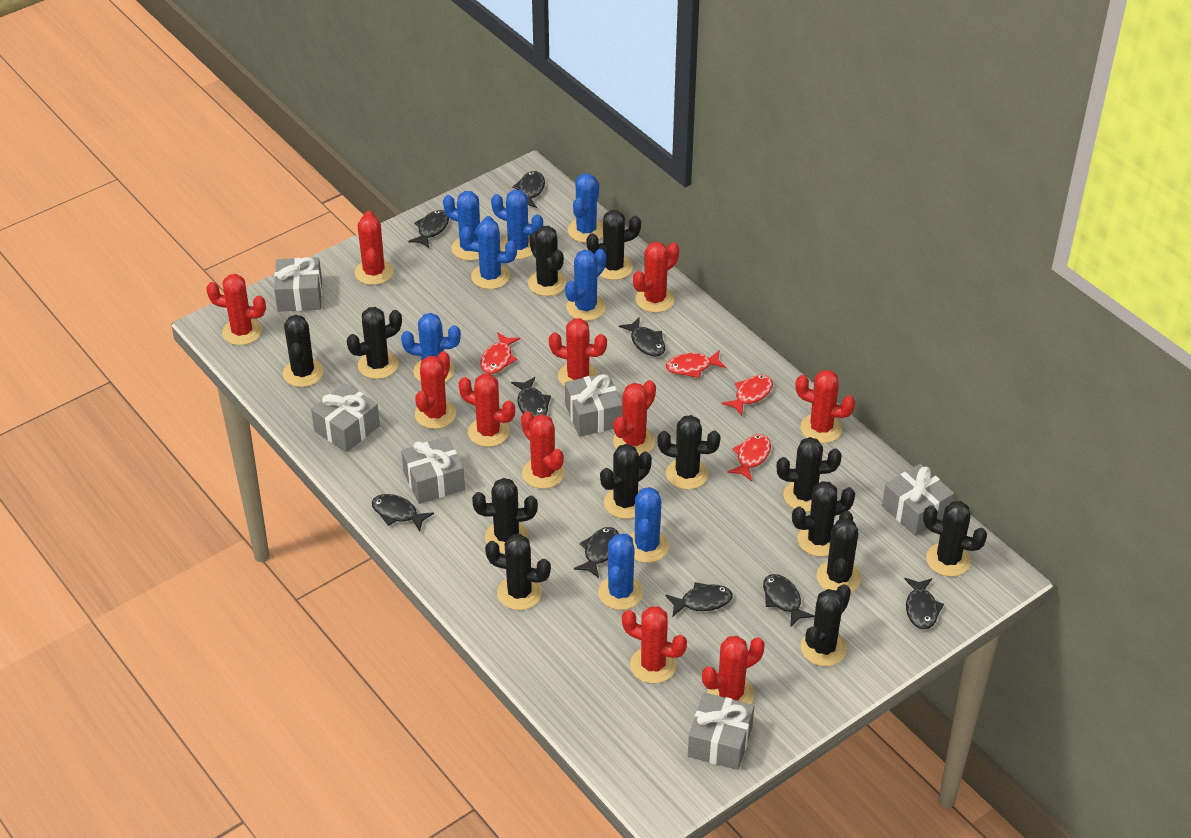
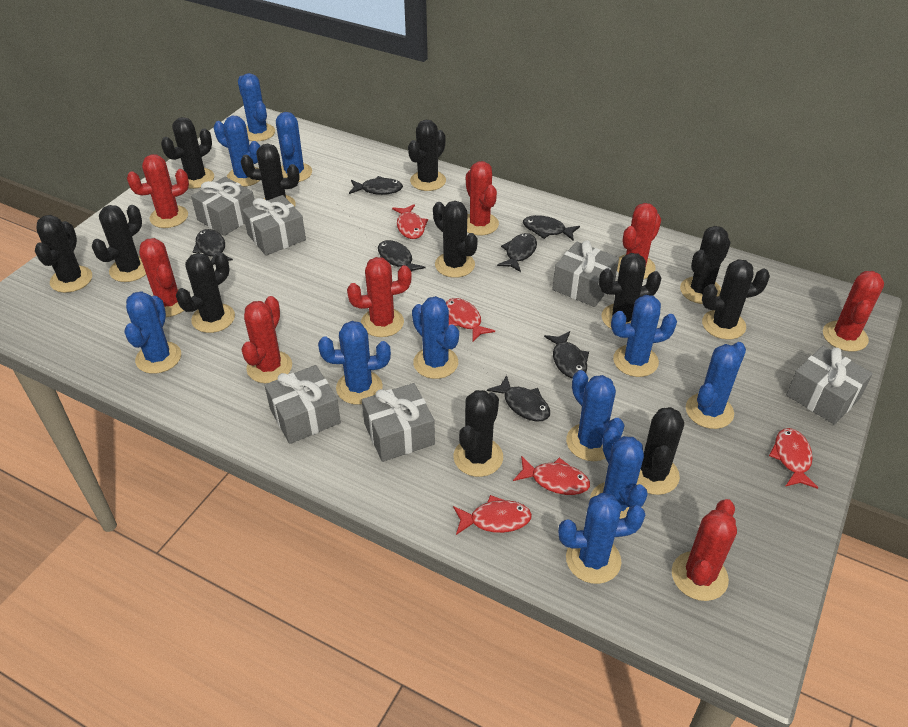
black cactus: 13 -> 12
black fish: 9 -> 7
blue cactus: 8 -> 11
red cactus: 11 -> 8
red fish: 4 -> 5

